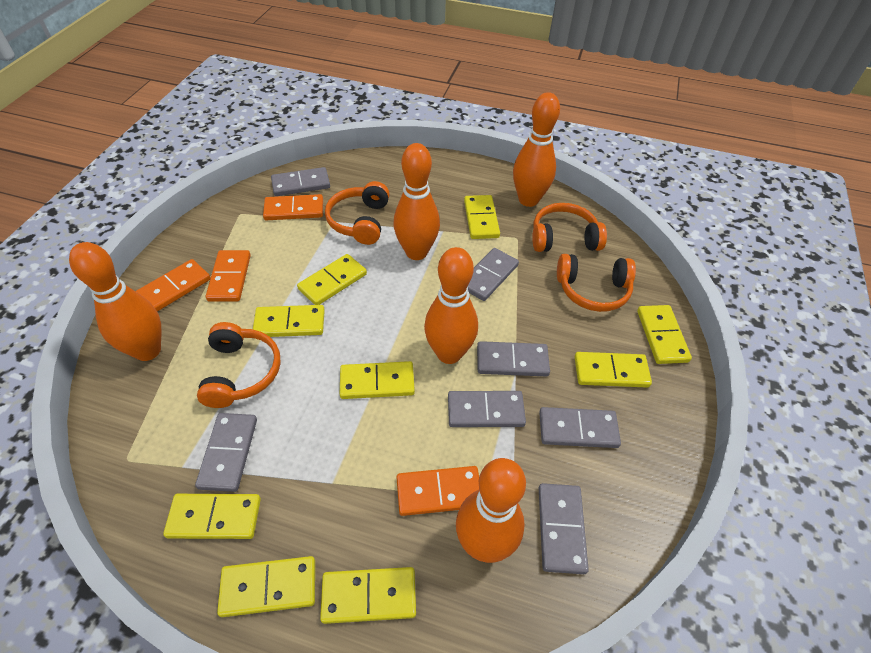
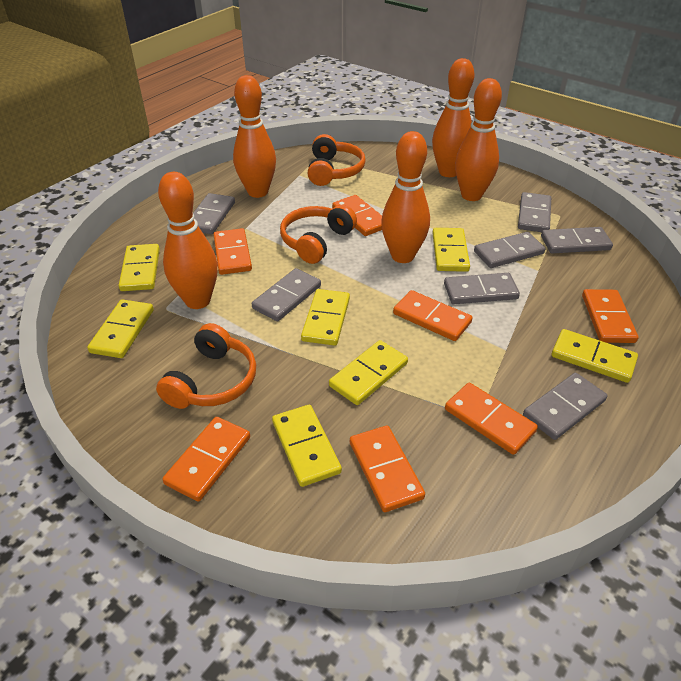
orange domino: 4 -> 7
orange headphones: 4 -> 3
yellow domino: 9 -> 7

